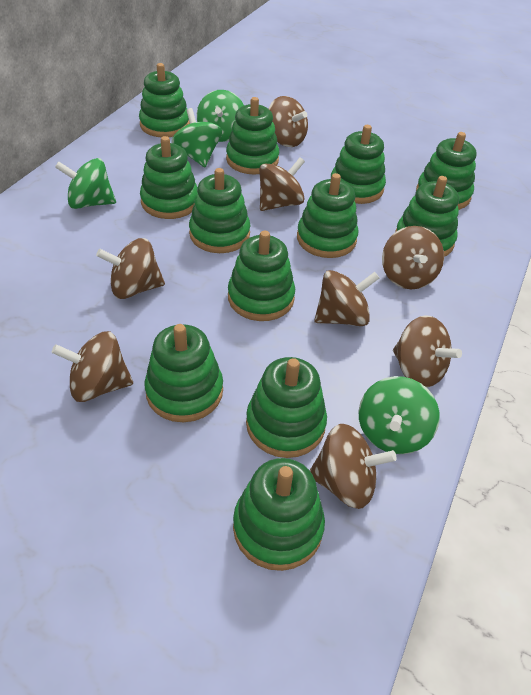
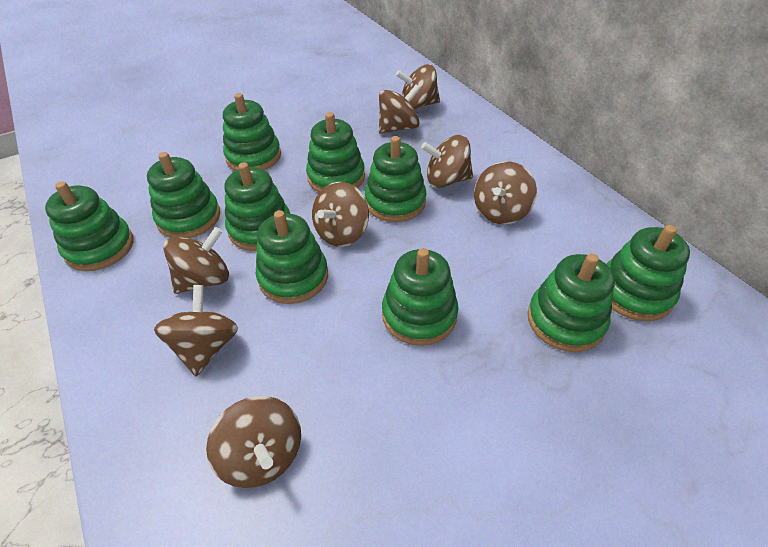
green spinning top: 4 -> 0
green stacking toy: 12 -> 10

